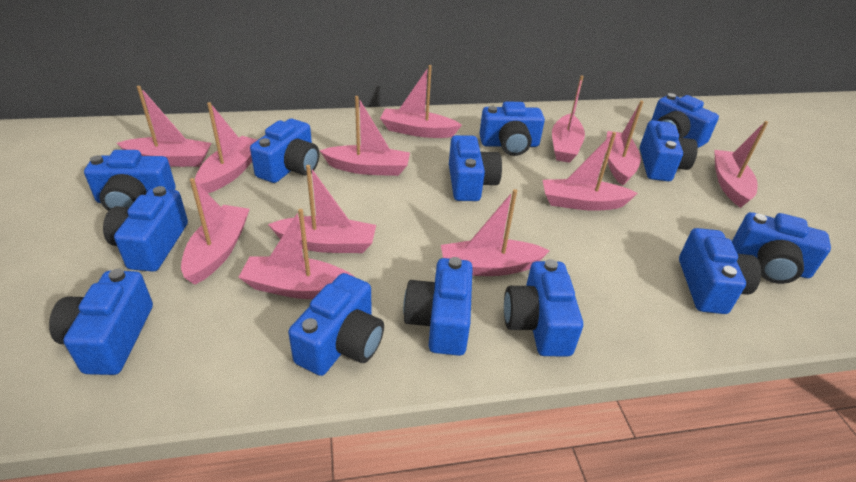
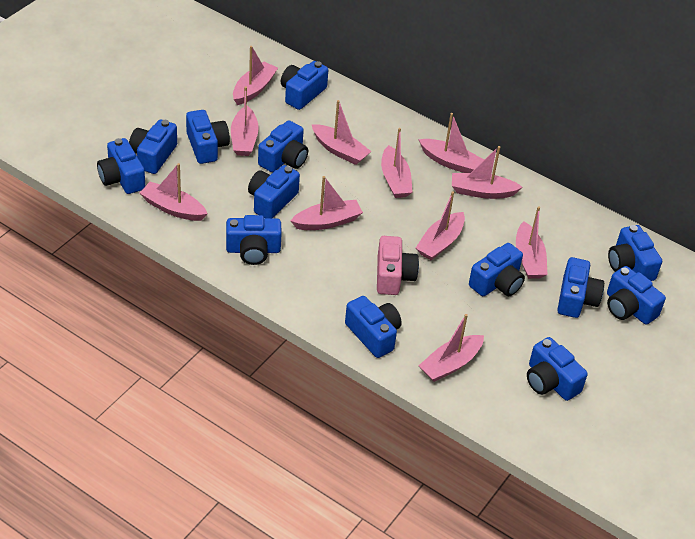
pink boat: 12 -> 11
pink camera: 0 -> 1

